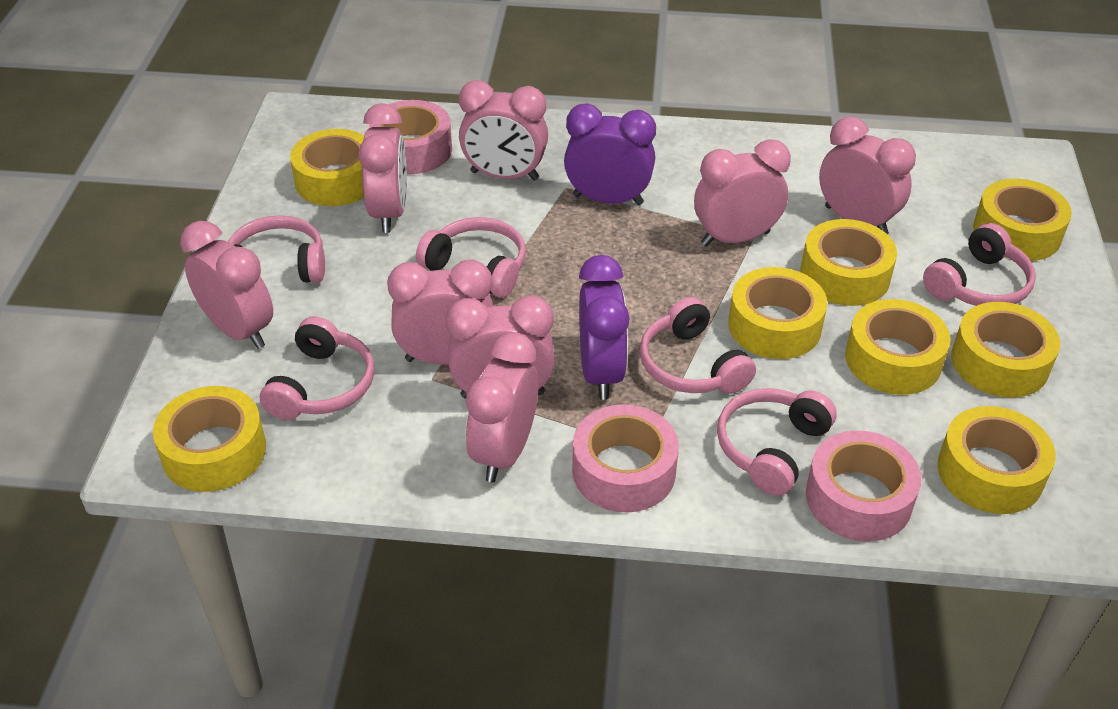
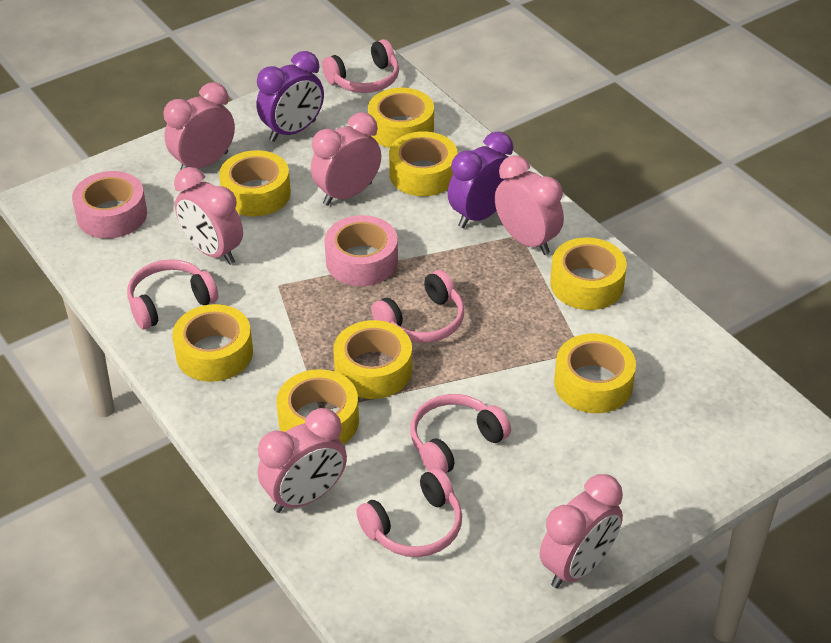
pink clock: 8 -> 6
pink headphones: 6 -> 5
pink tape: 3 -> 2

